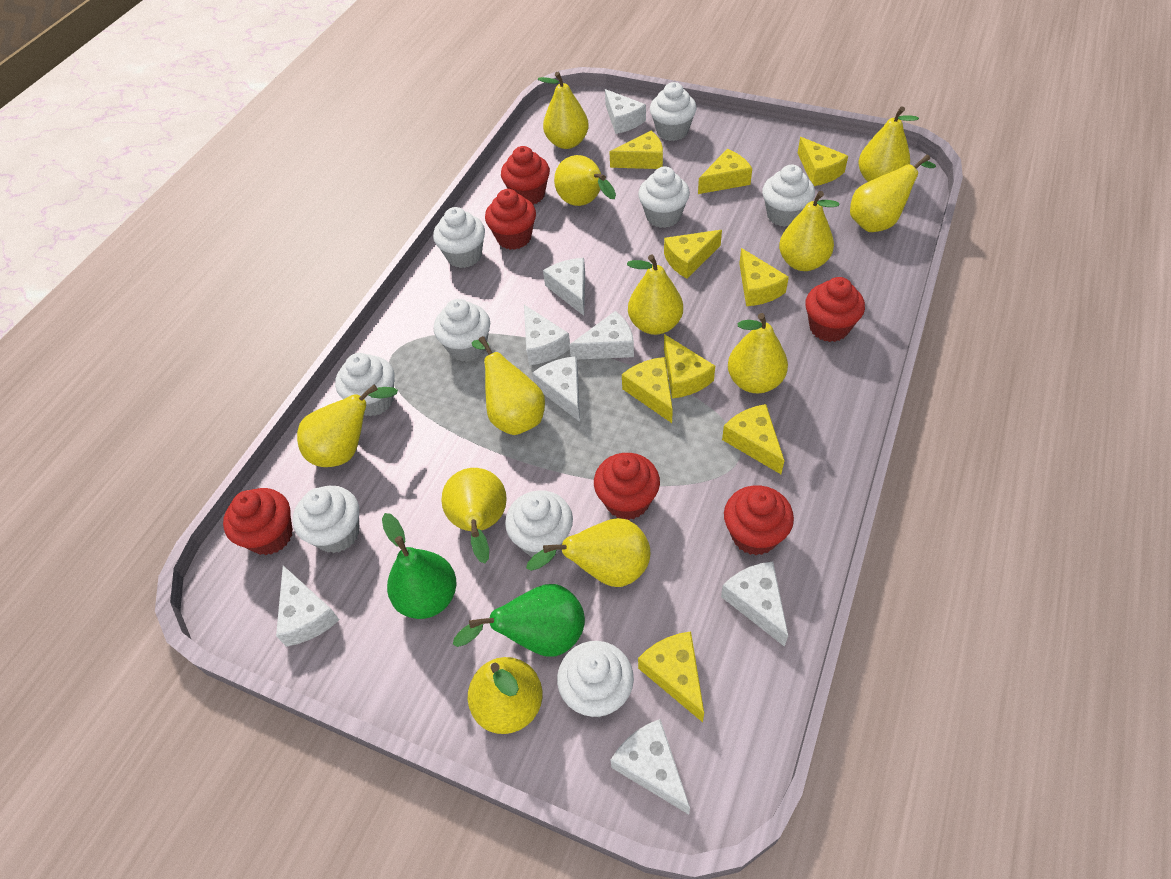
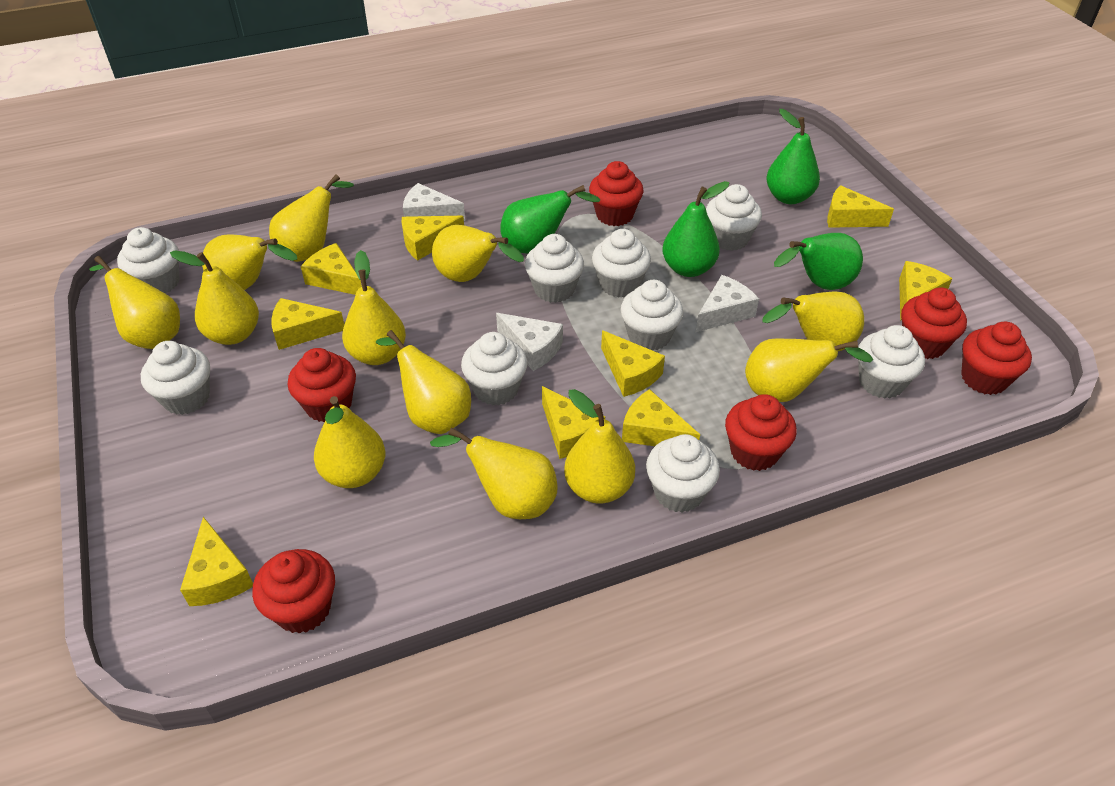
green pear: 2 -> 4
white cheese: 8 -> 3

